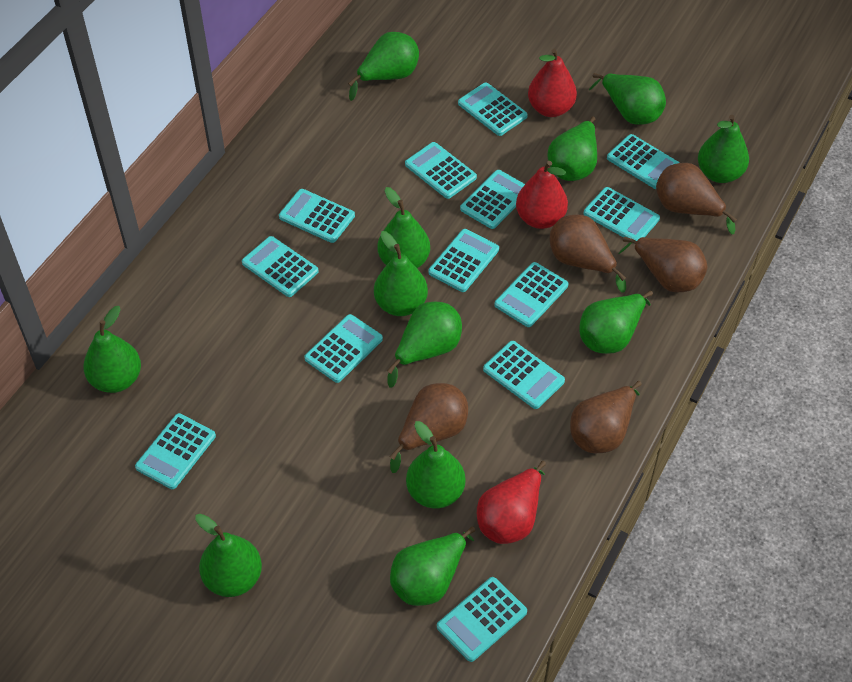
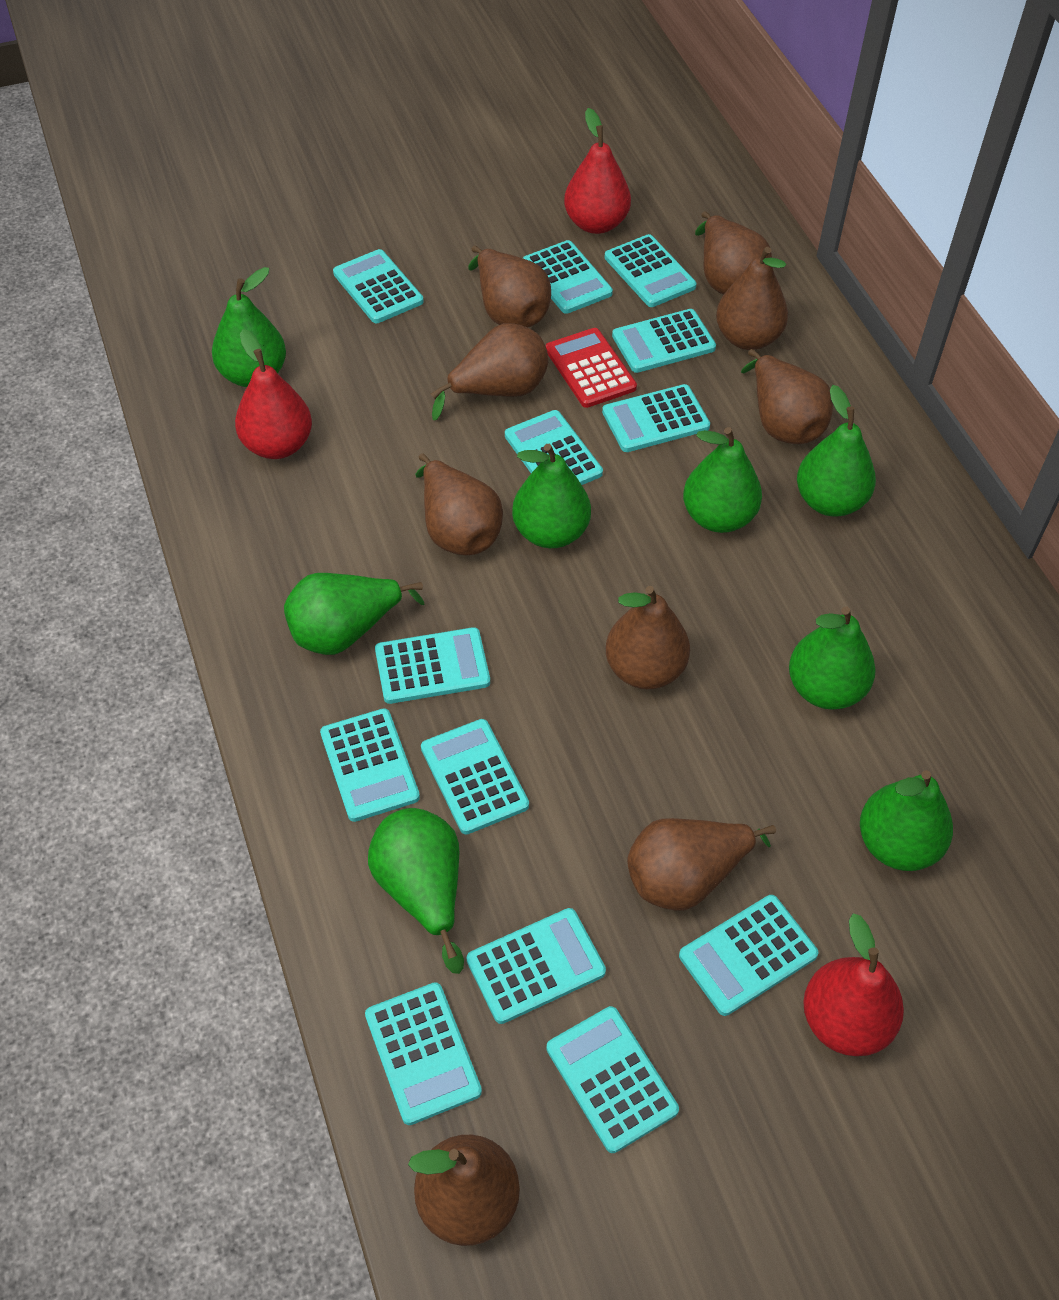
brown pear: 5 -> 9
green pear: 12 -> 8
red calculator: 0 -> 1

